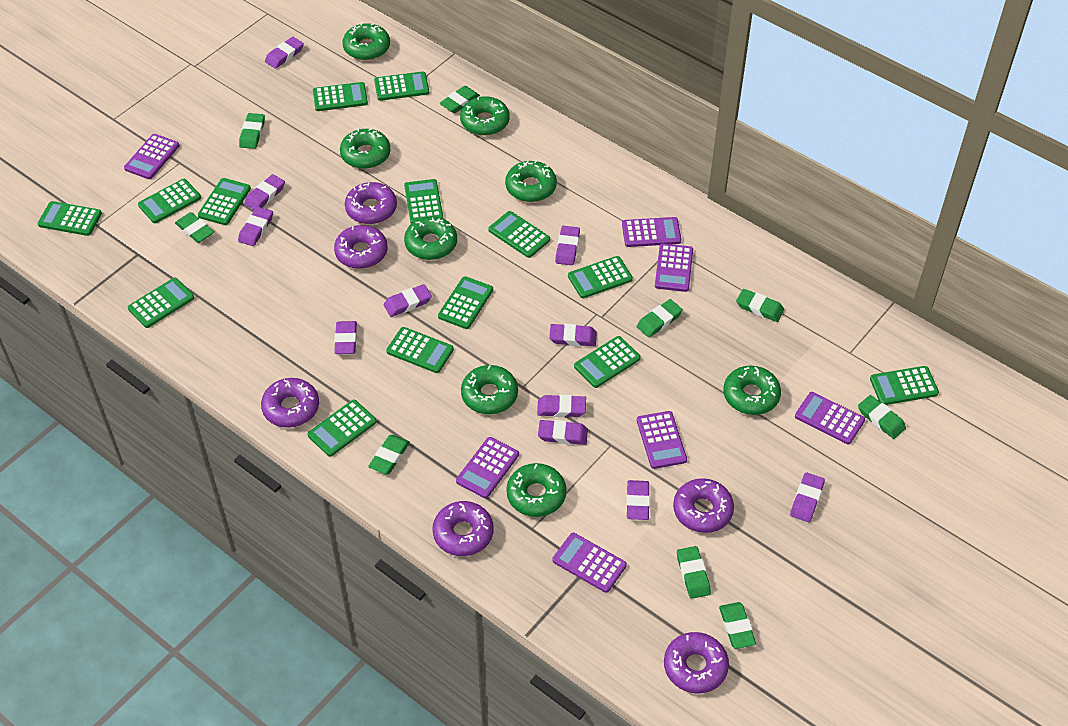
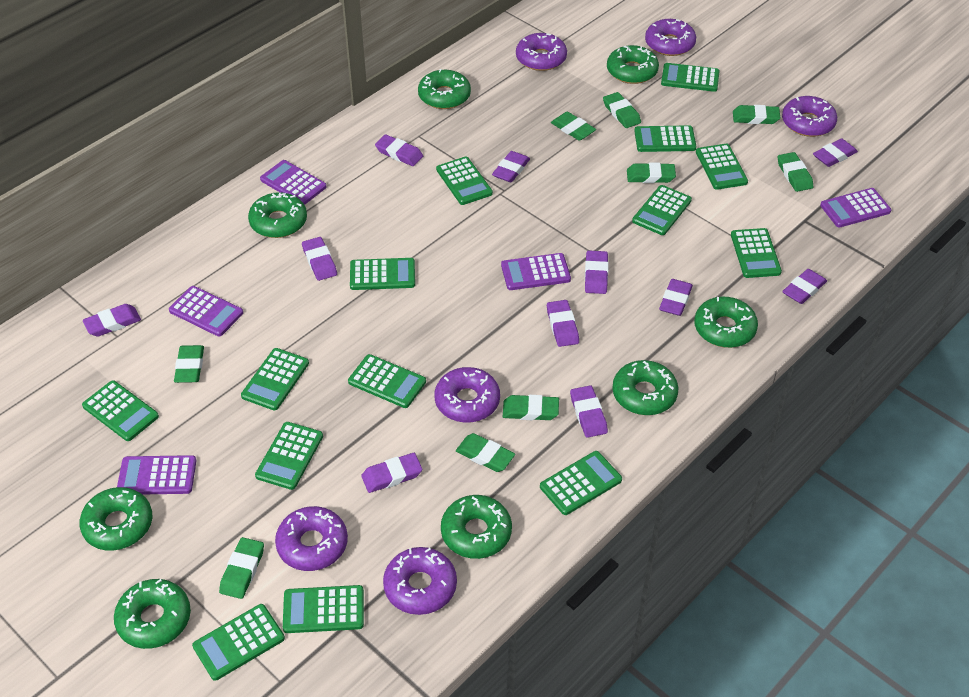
purple calculator: 7 -> 5

